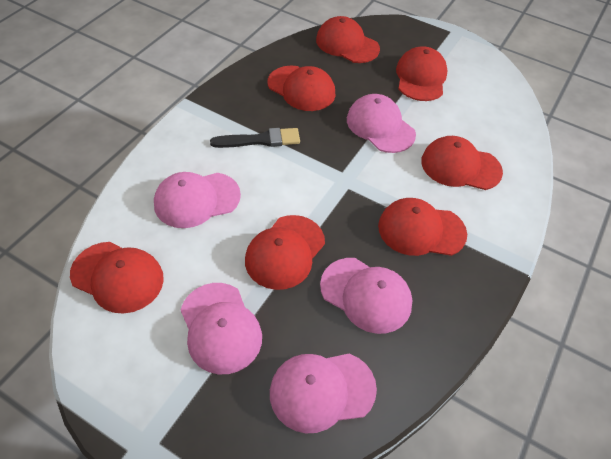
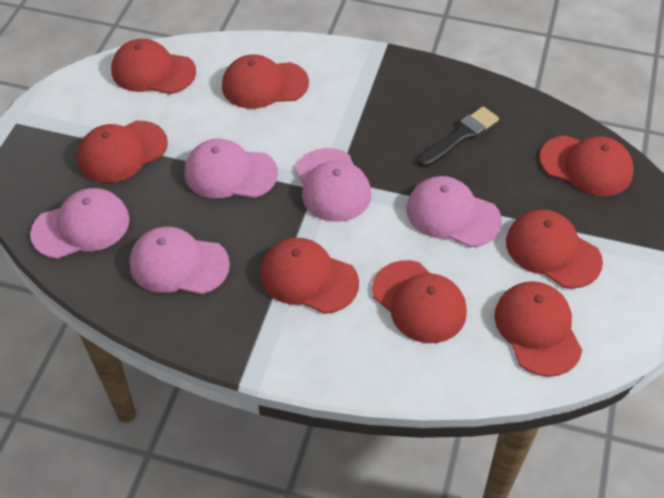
red cap: 7 -> 8

